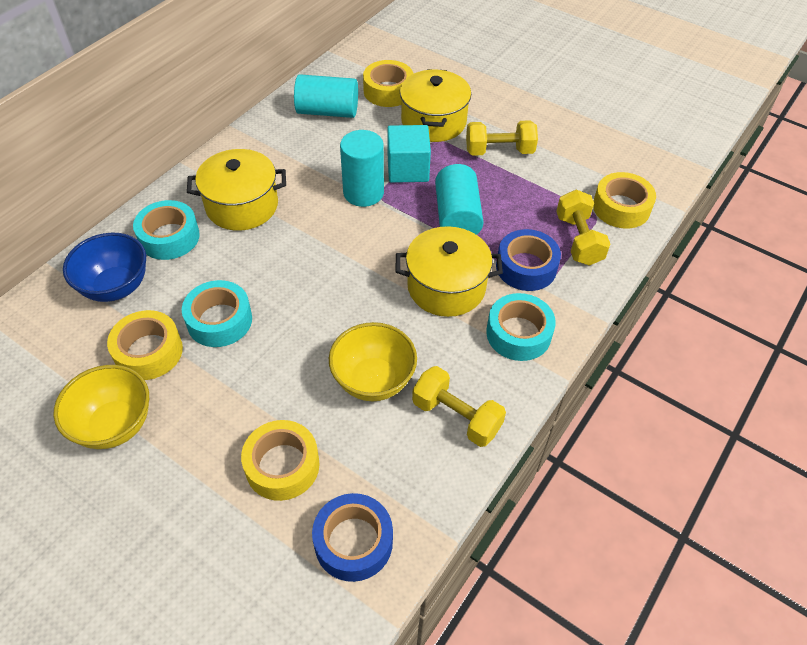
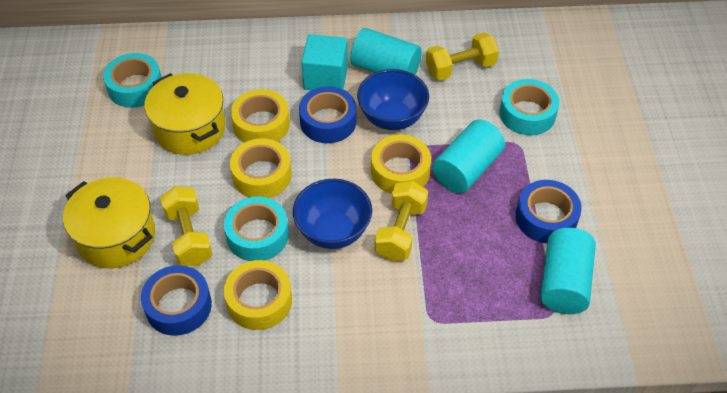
blue bowl: 1 -> 2
blue tape: 2 -> 3
yellow bowl: 2 -> 0
yellow pot: 3 -> 2

